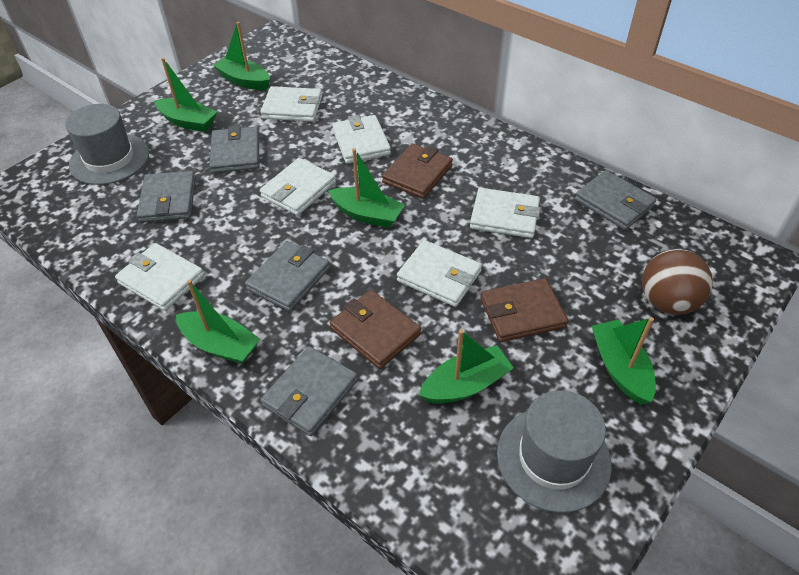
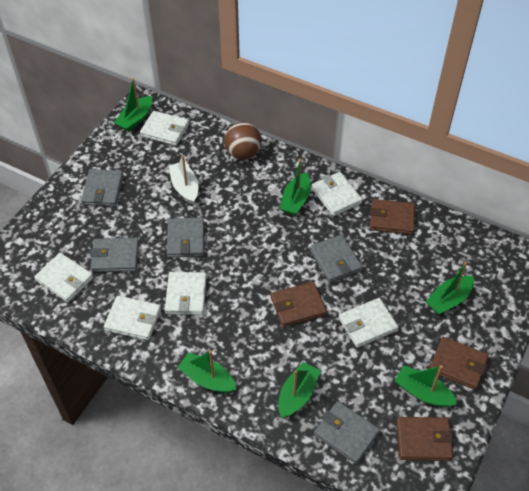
brown wallet: 3 -> 4
grey hat: 2 -> 0
white boat: 0 -> 1

